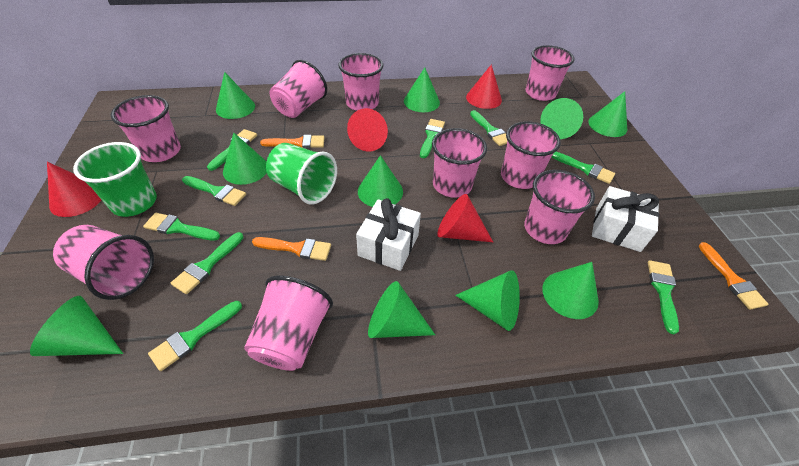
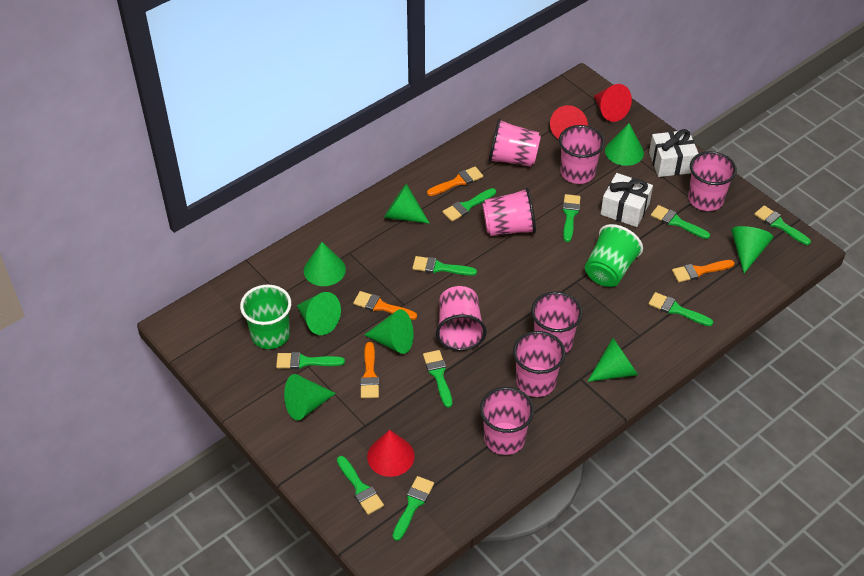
green brush: 9 -> 10
green cone: 10 -> 8
orange brush: 3 -> 4
pink cup: 9 -> 8
red cone: 4 -> 3

